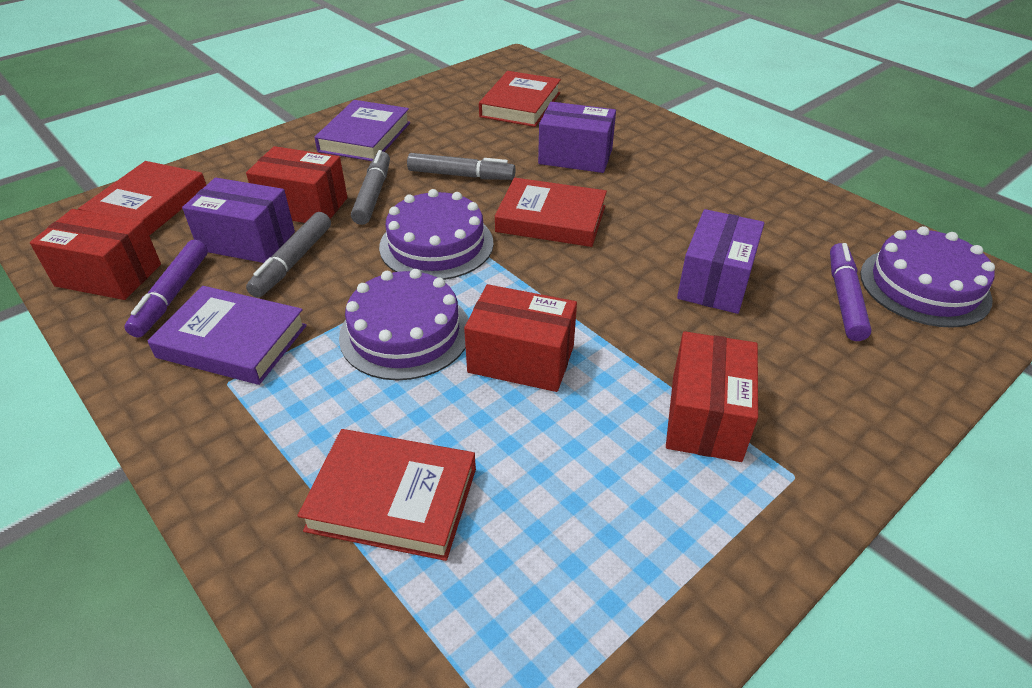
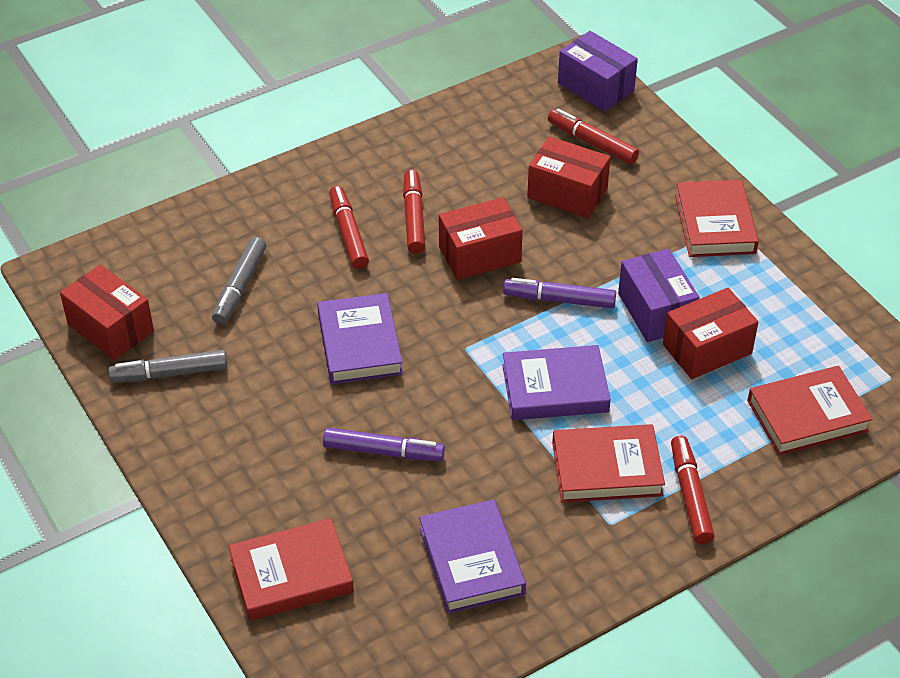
grey marker: 3 -> 2
purple book: 2 -> 3
purple box: 3 -> 2
purple cake: 3 -> 0
red marker: 0 -> 4

